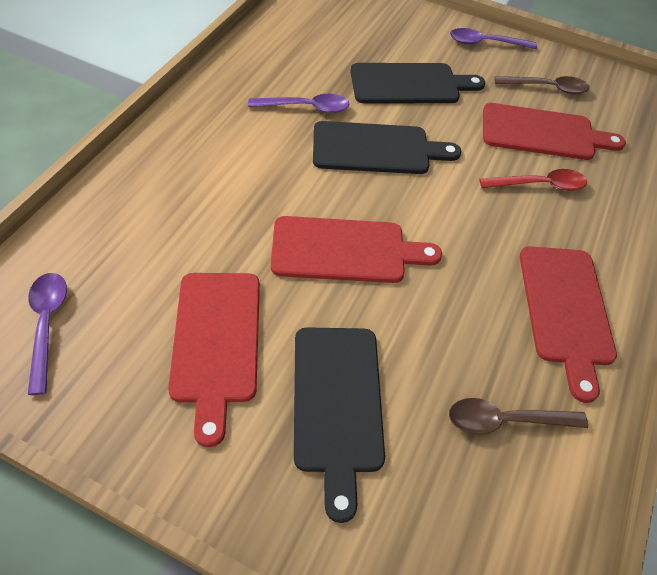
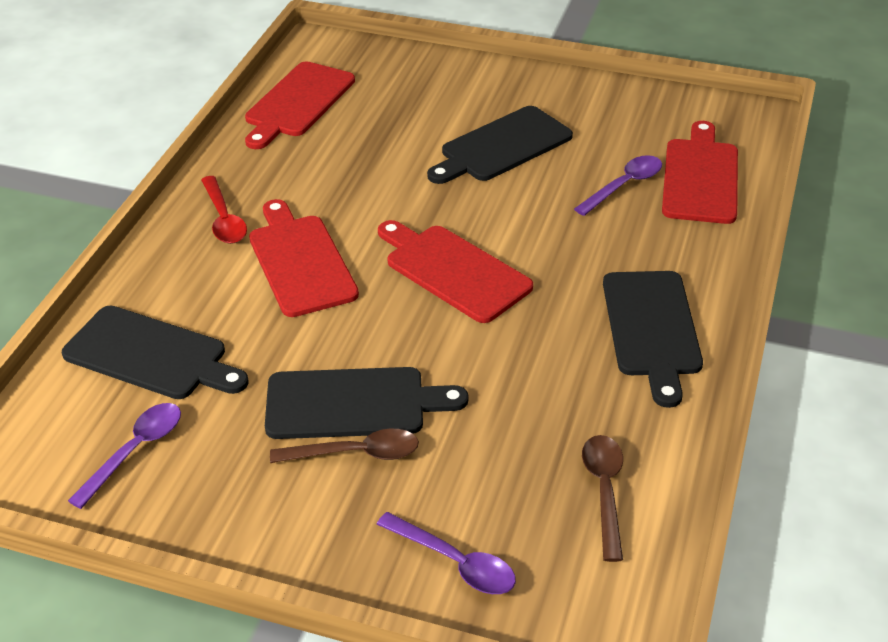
black cutting board: 3 -> 4

